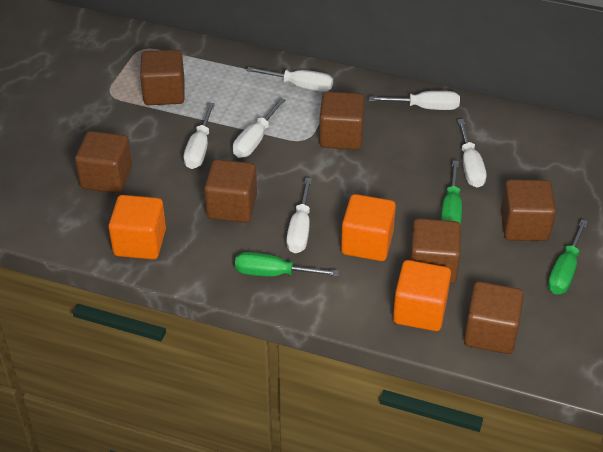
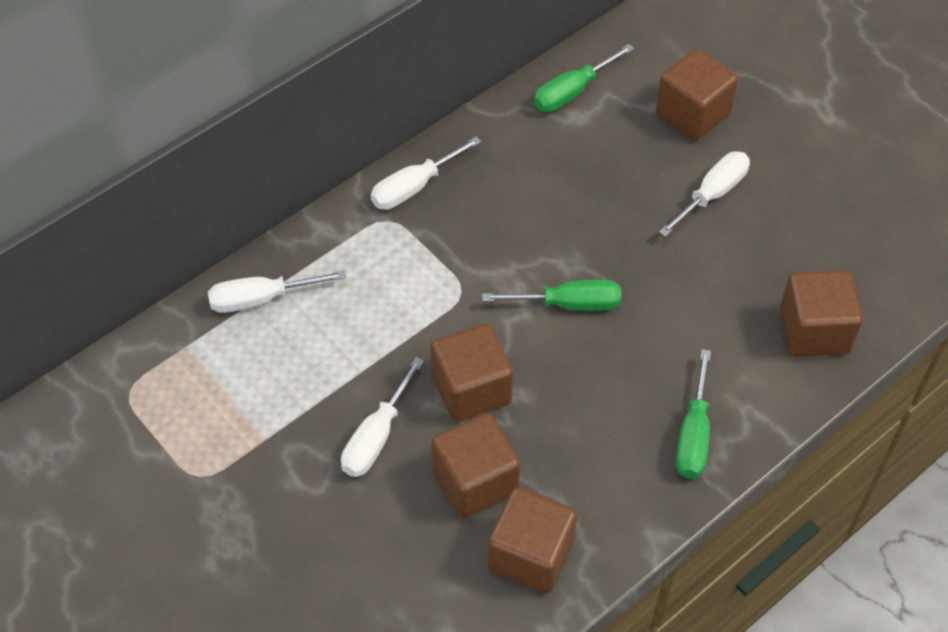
brown cube: 7 -> 5
orange cube: 3 -> 0
white screwdriver: 6 -> 4

